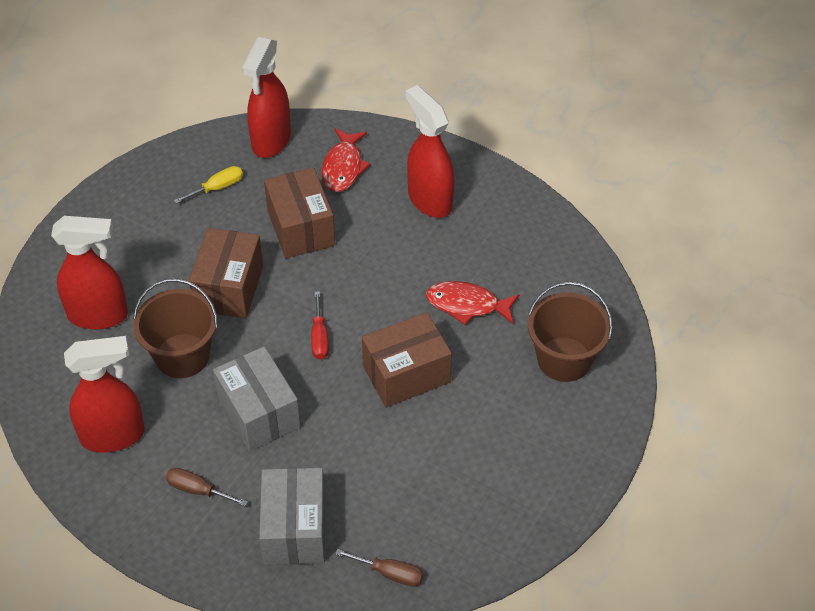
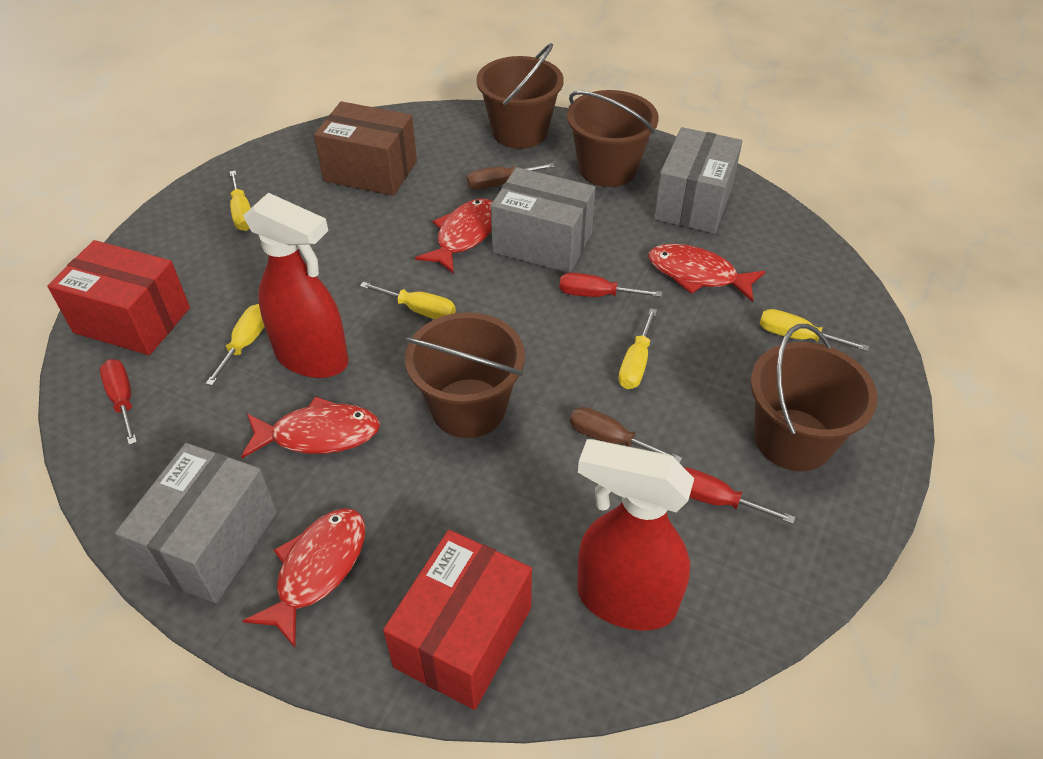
brown box: 3 -> 1
brown bucket: 2 -> 4
grey box: 2 -> 3
red box: 0 -> 2
red fish: 2 -> 4
red screwdriver: 1 -> 3
red spray bottle: 4 -> 2
yellow screwdriver: 1 -> 5

